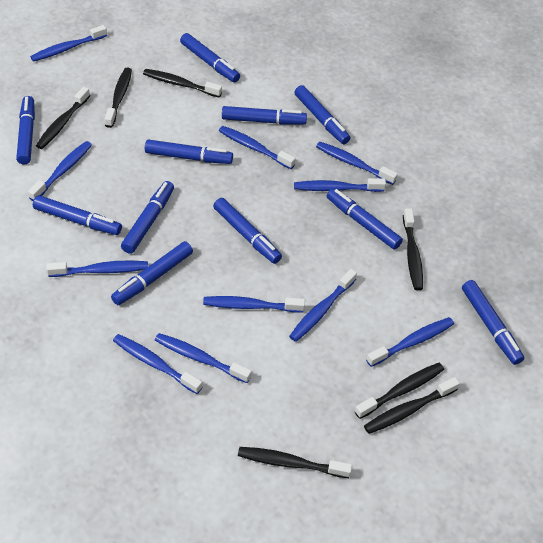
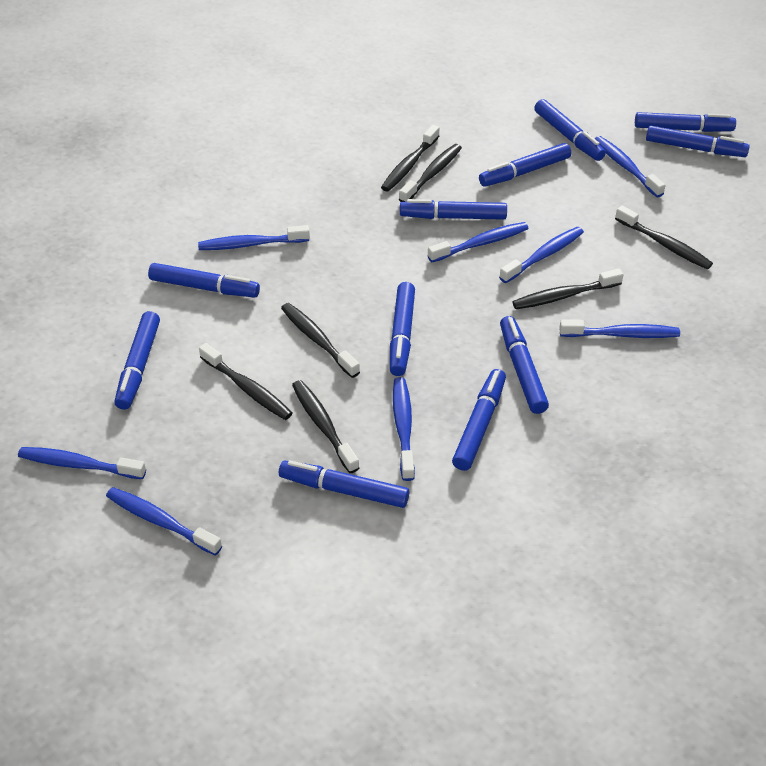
blue toothbrush: 11 -> 8

